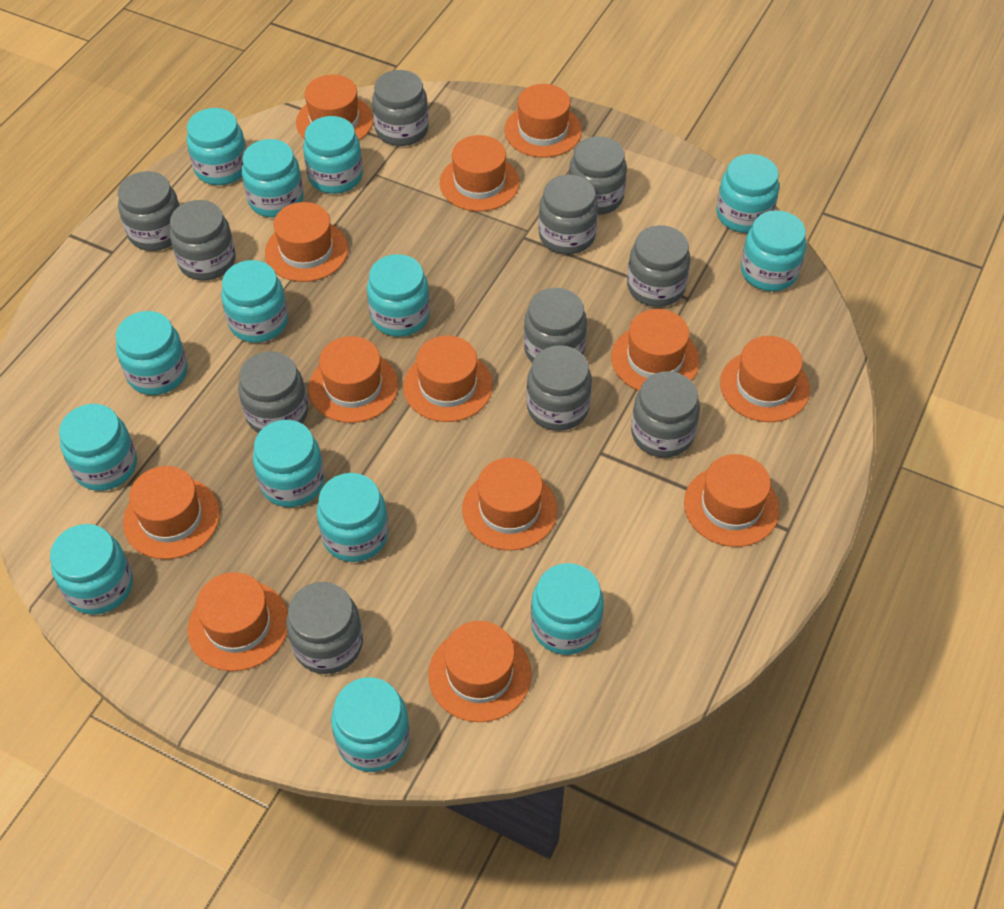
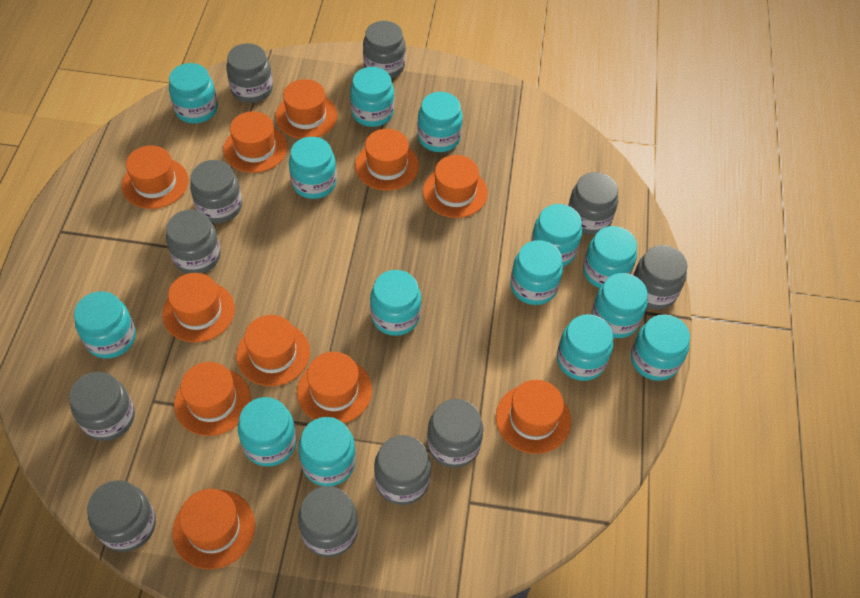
orange hat: 13 -> 11

